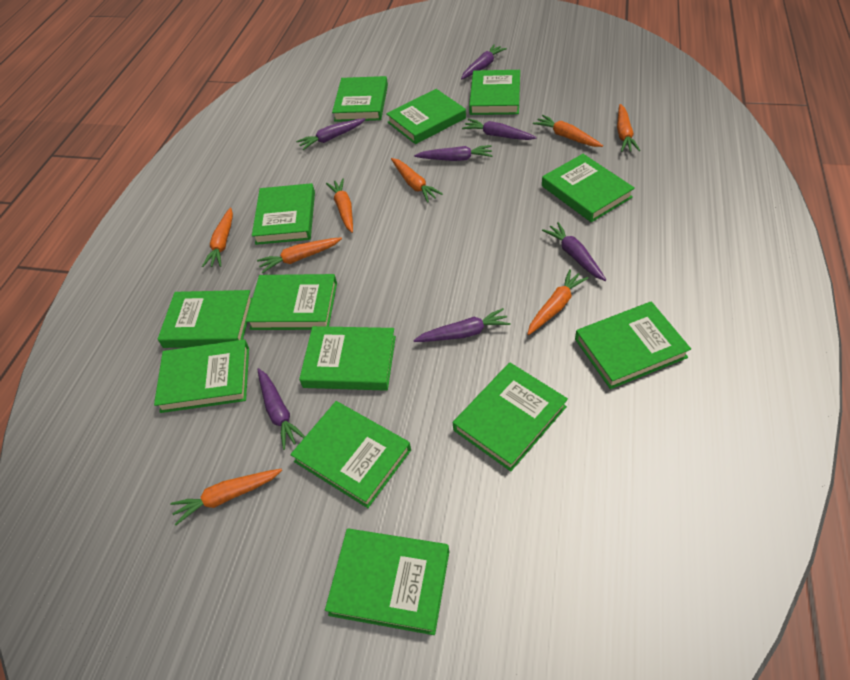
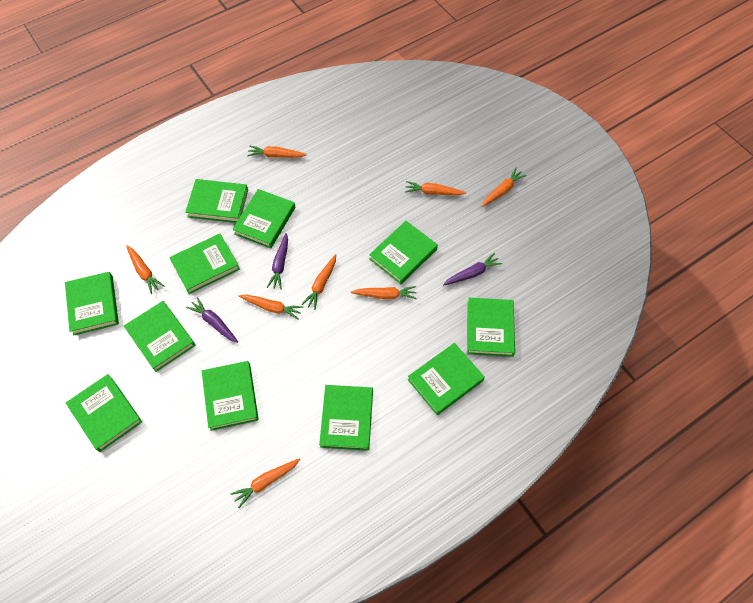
green book: 13 -> 11
purple carrot: 7 -> 3

